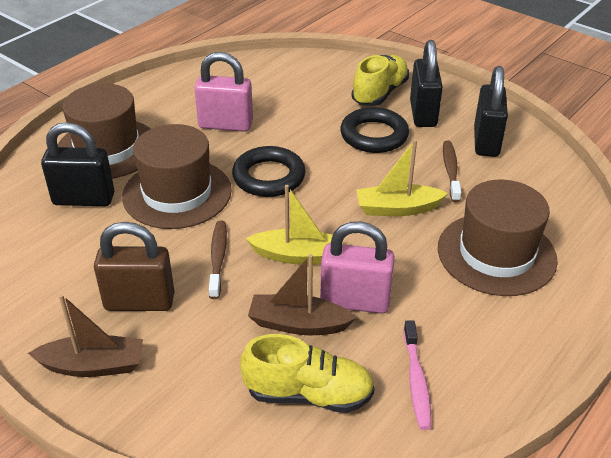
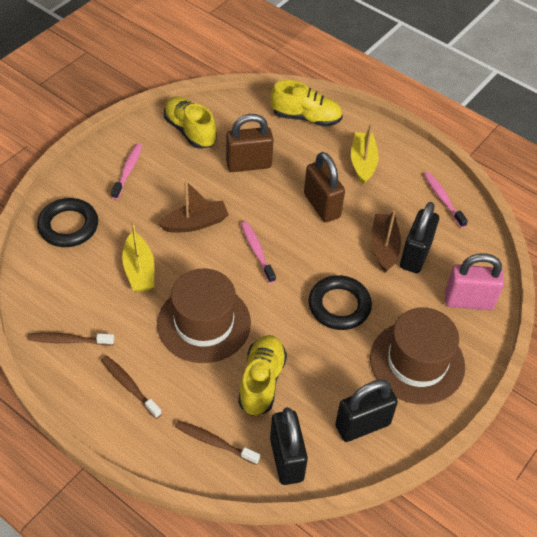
brown hat: 3 -> 2
brown padlock: 1 -> 2
brown toothbrush: 2 -> 3
pink padlock: 2 -> 1
pink toothbrush: 1 -> 3
yellow shoe: 2 -> 3

